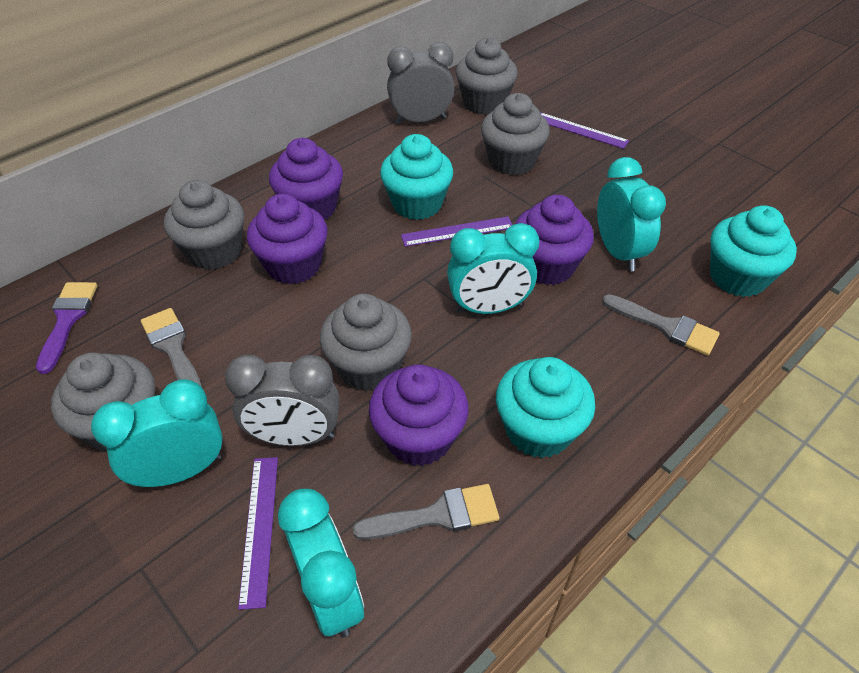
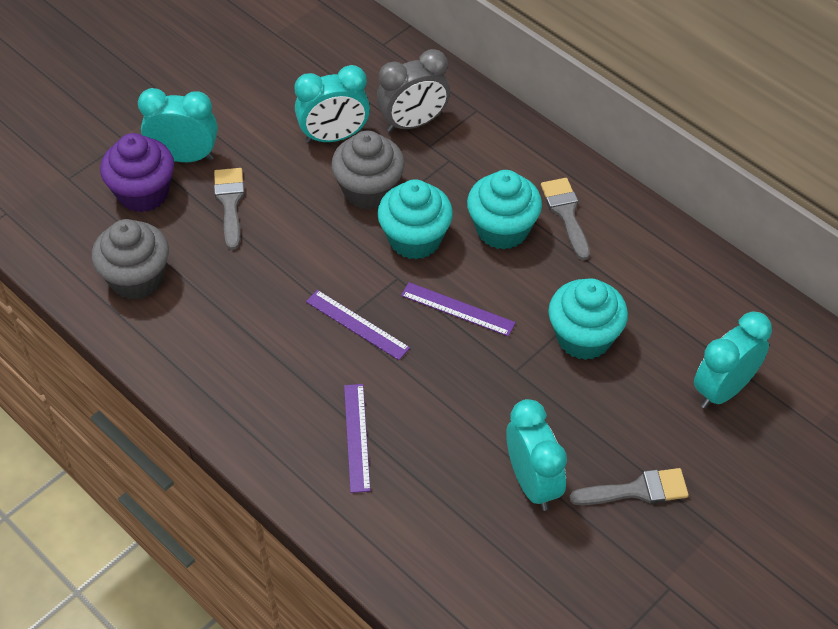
grey clock: 2 -> 1
grey cupcake: 5 -> 2
purple brush: 1 -> 0
purple cupcake: 4 -> 1

